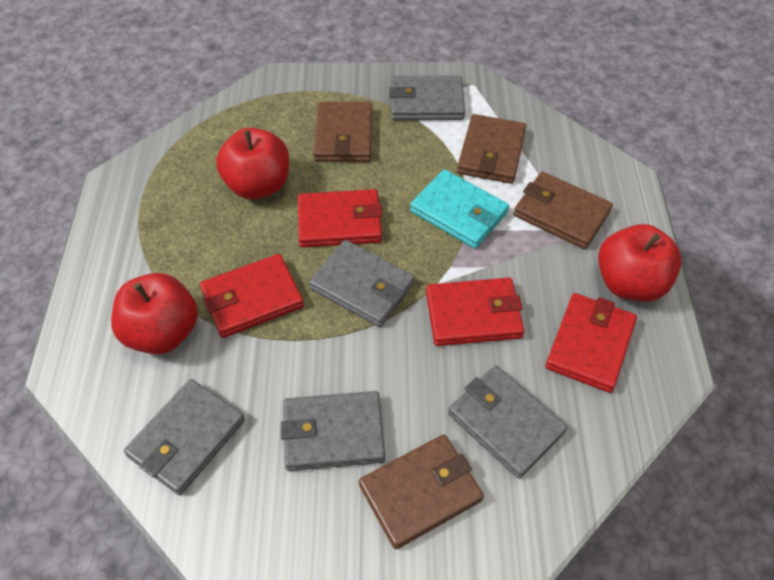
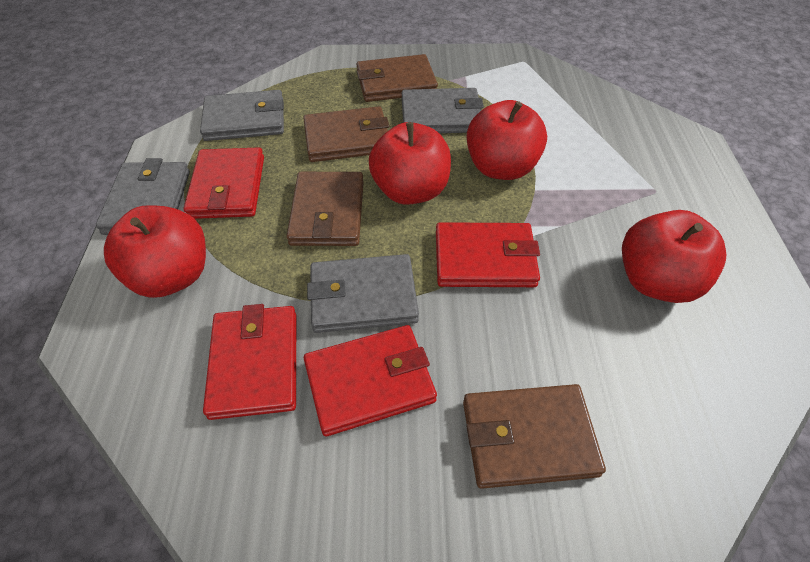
grey wallet: 5 -> 4
red apple: 3 -> 4
turquoise wallet: 1 -> 0

